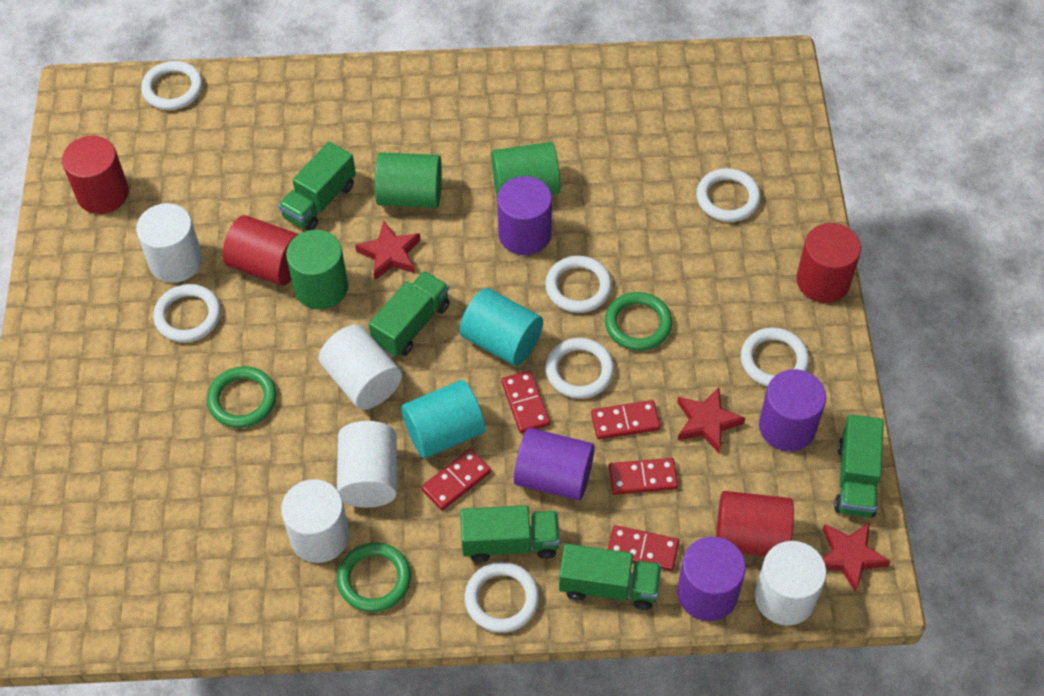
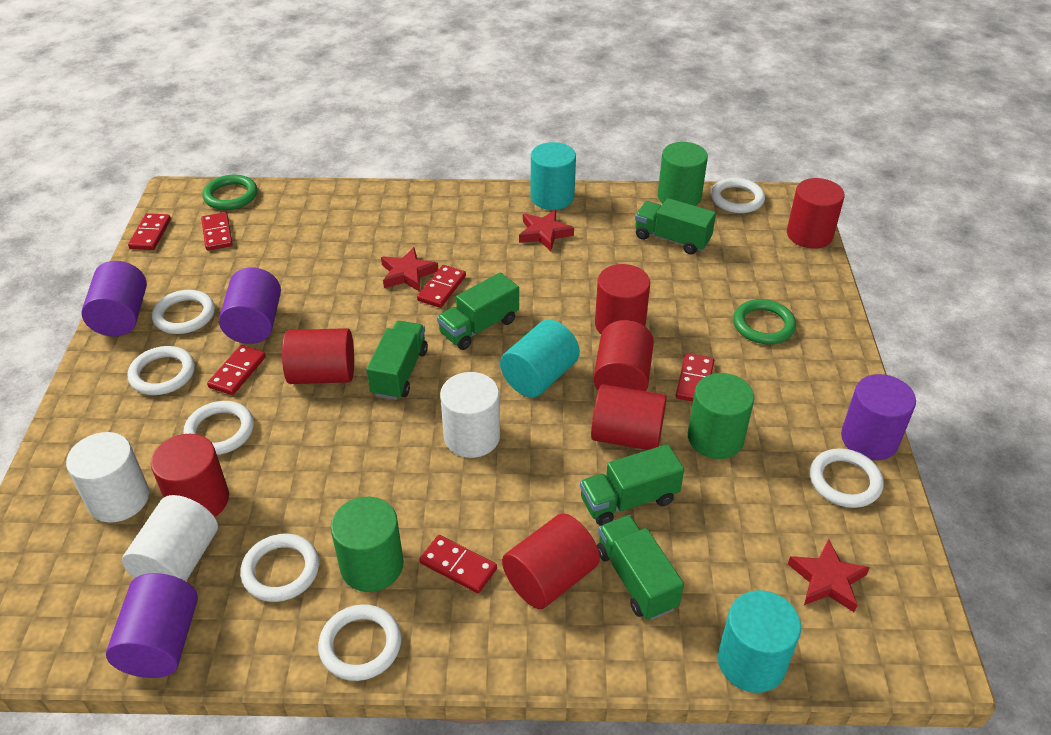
green ring: 3 -> 2
red cylinder: 4 -> 7
red domino: 5 -> 6
turquoise cylinder: 2 -> 3
white cylinder: 5 -> 3

